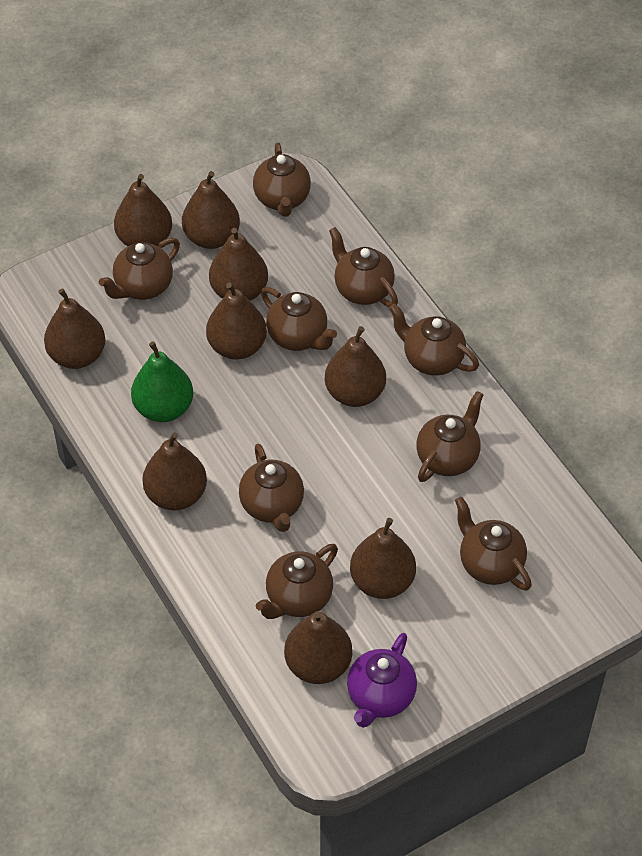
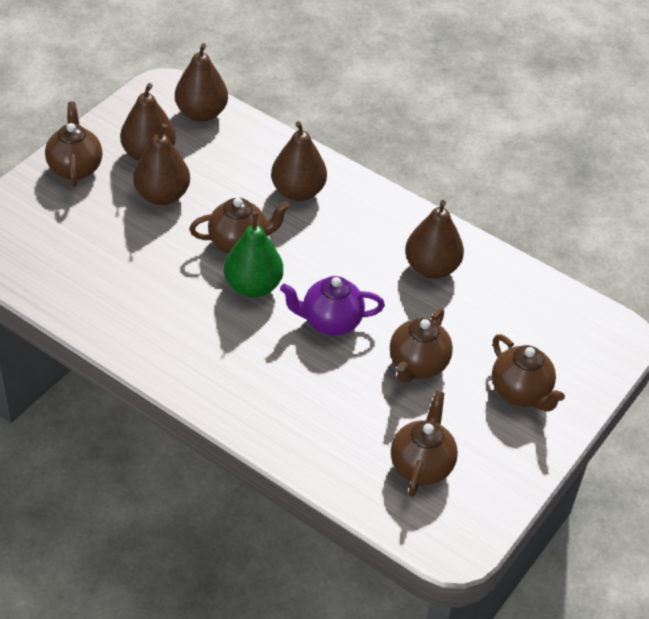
brown pear: 9 -> 5
brown teapot: 9 -> 5

